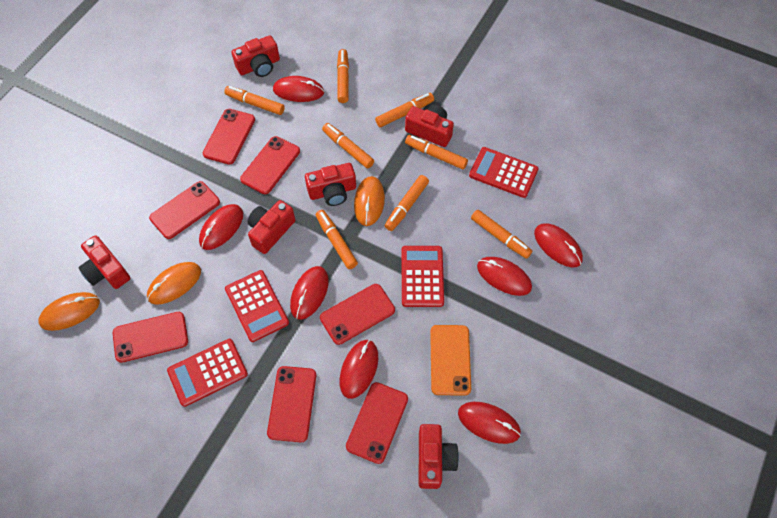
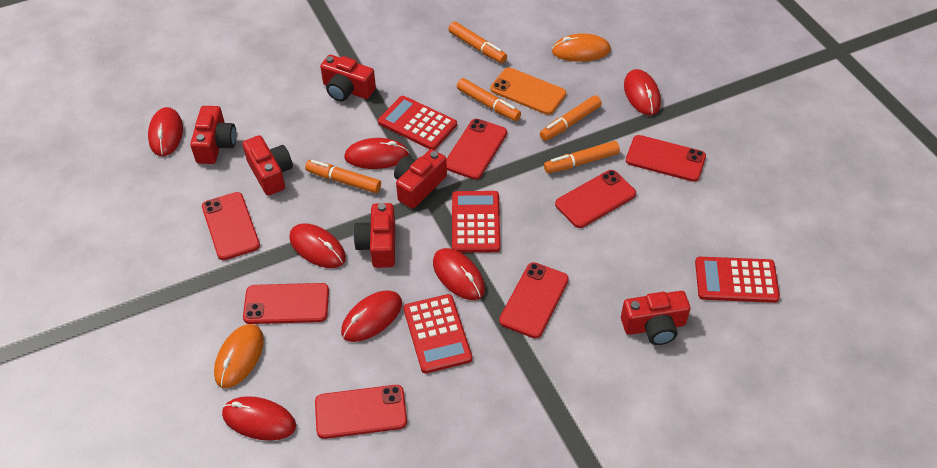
orange marker: 8 -> 5
orange mouse: 3 -> 2

